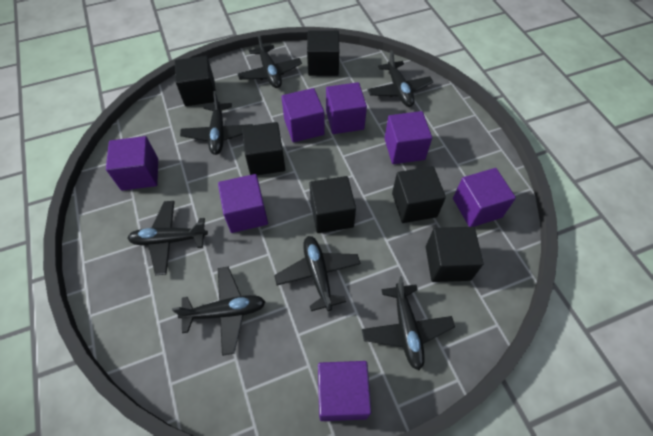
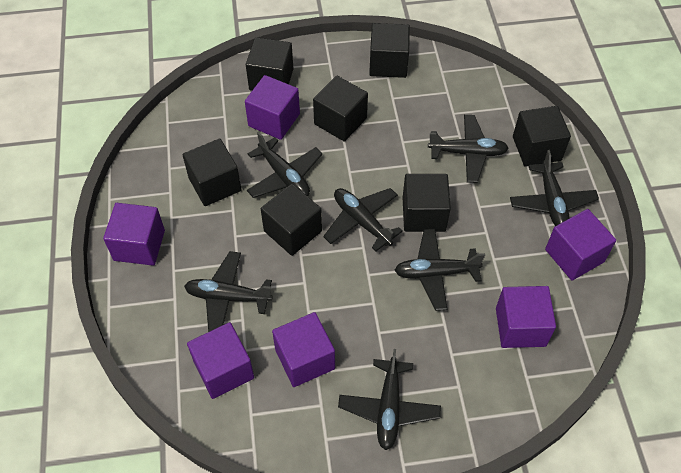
black cube: 6 -> 7
purple cube: 7 -> 6

